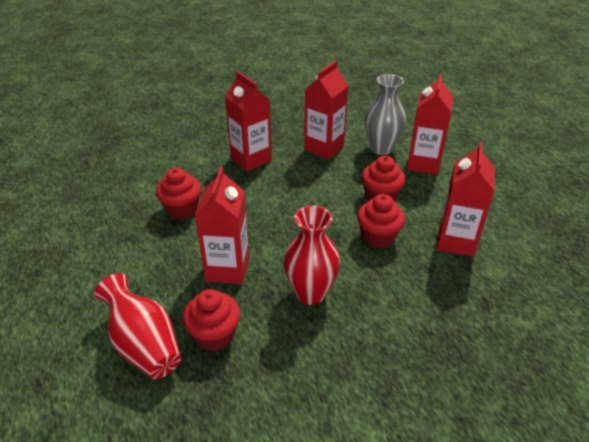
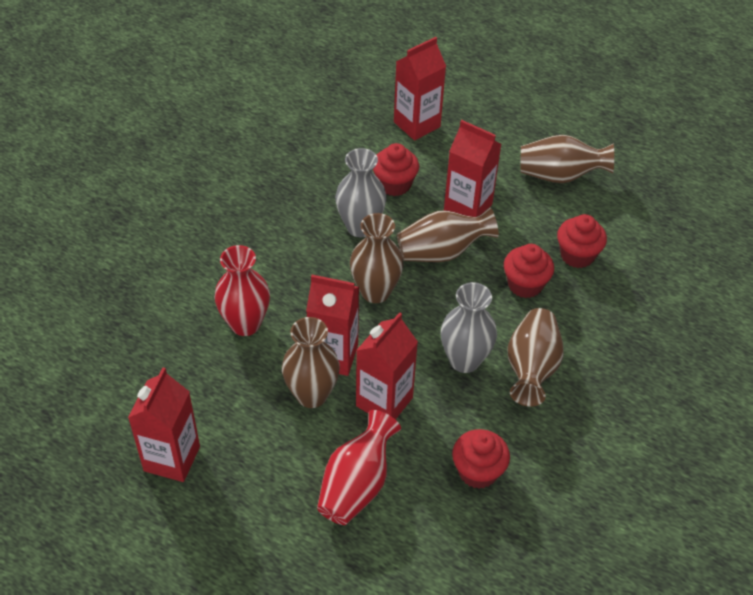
brown vase: 0 -> 5
grey vase: 1 -> 2

